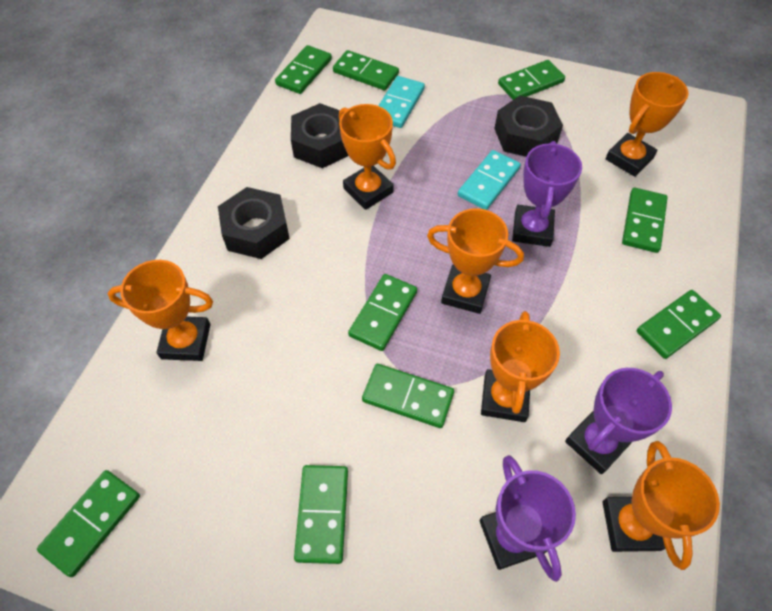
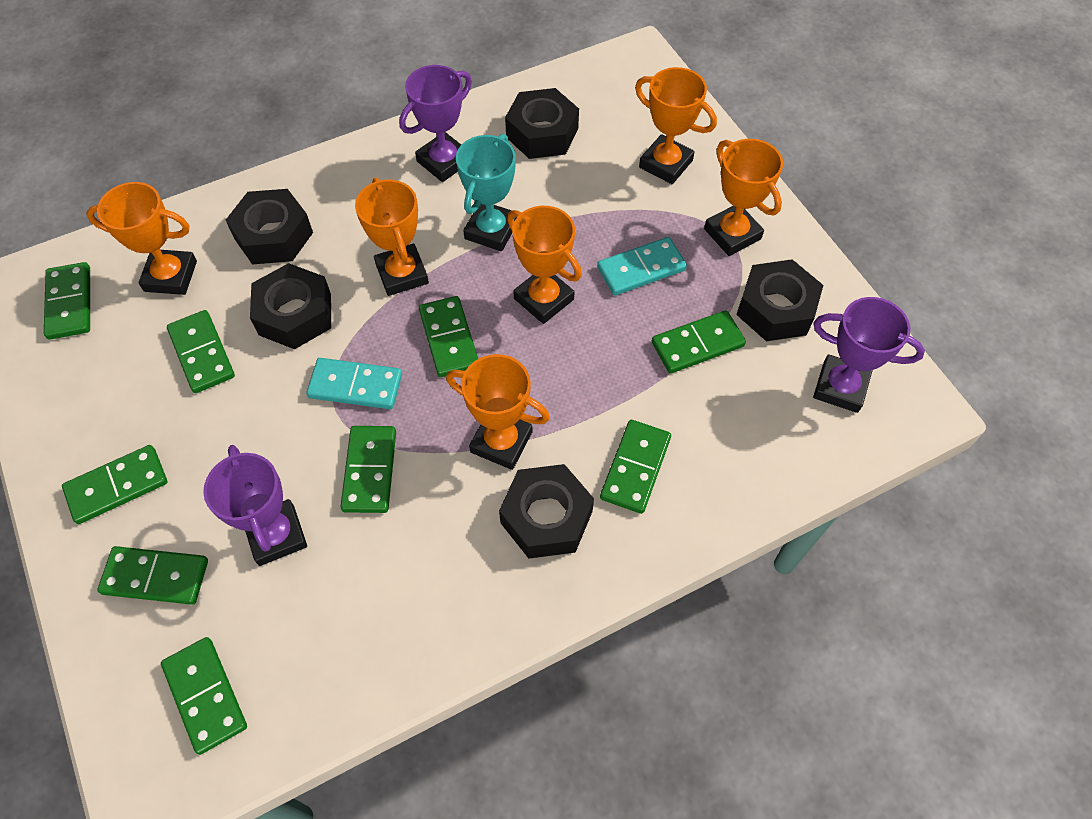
black nut: 3 -> 5
turquoise trophy: 0 -> 1

